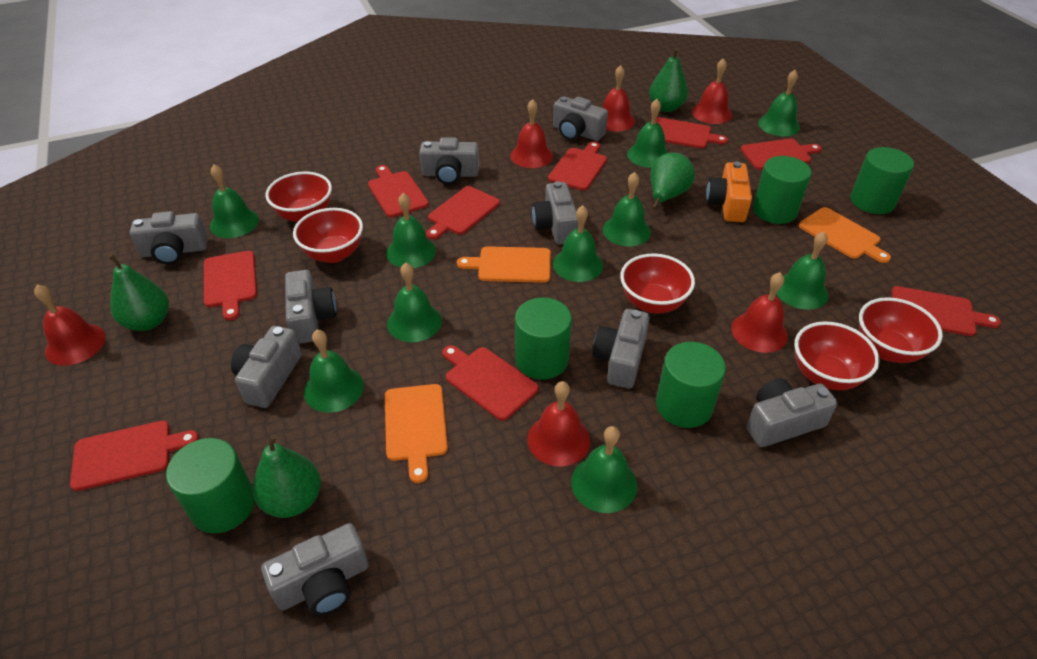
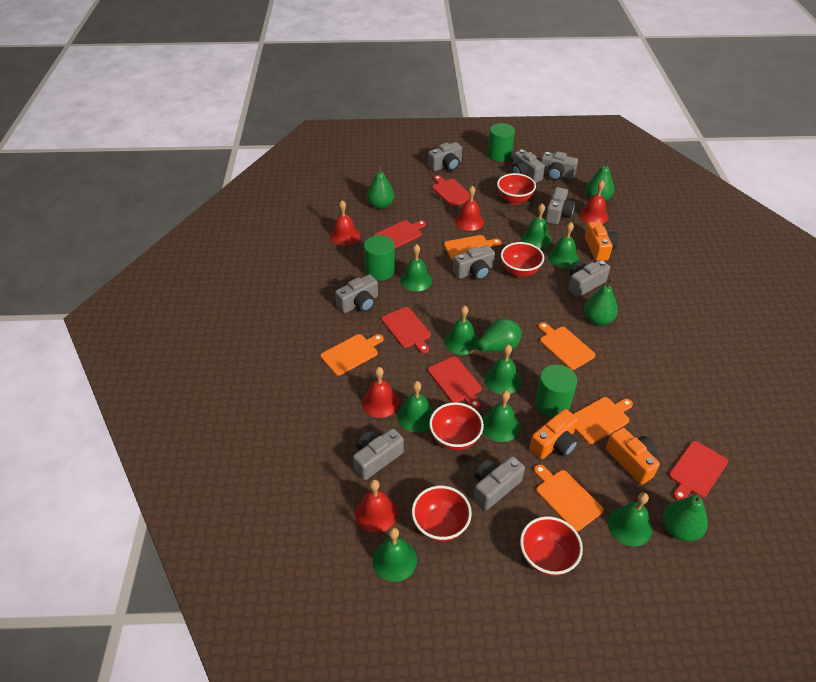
green bell: 10 -> 9
green cylinder: 5 -> 3
green pear: 4 -> 5
orange camera: 1 -> 3
orange cutting board: 3 -> 5
red bell: 6 -> 5
red cutting board: 9 -> 5

